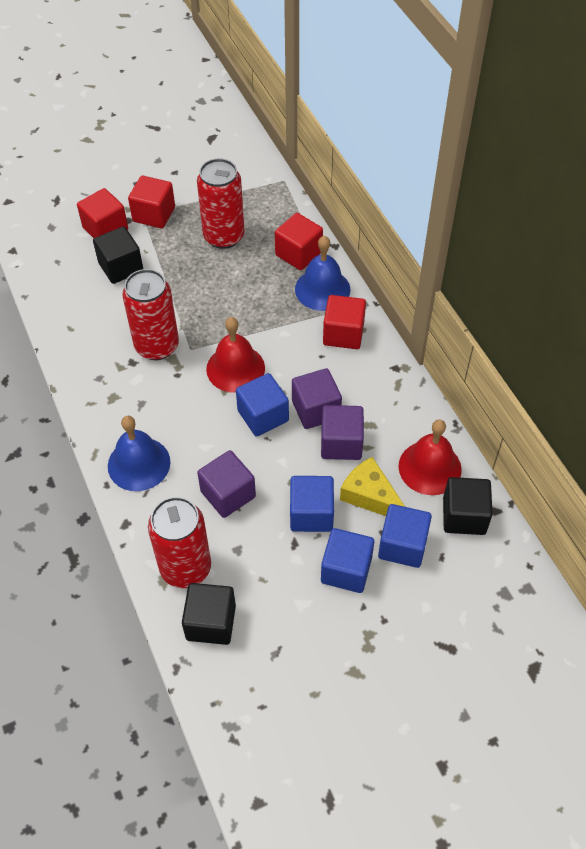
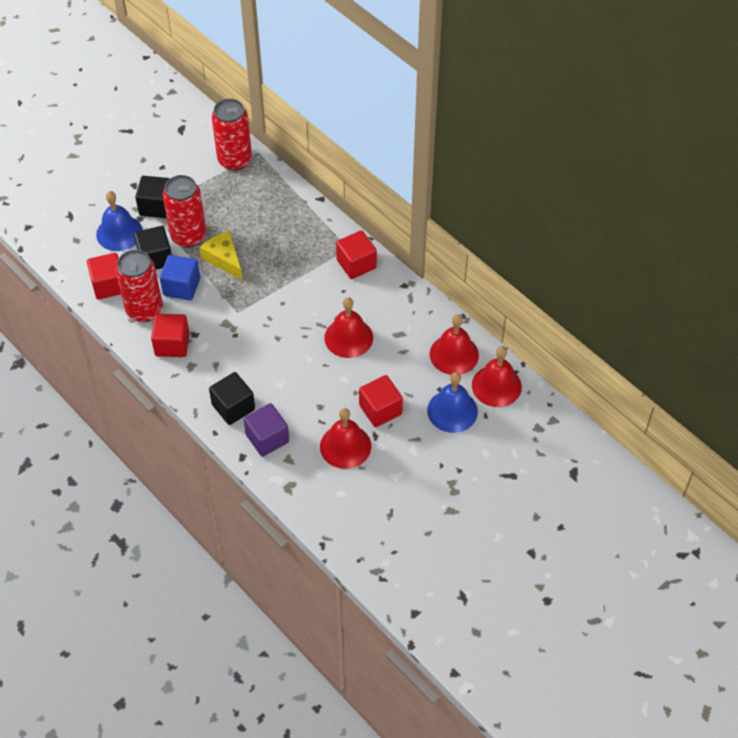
blue cube: 4 -> 1
purple cube: 3 -> 1
red bell: 2 -> 4

